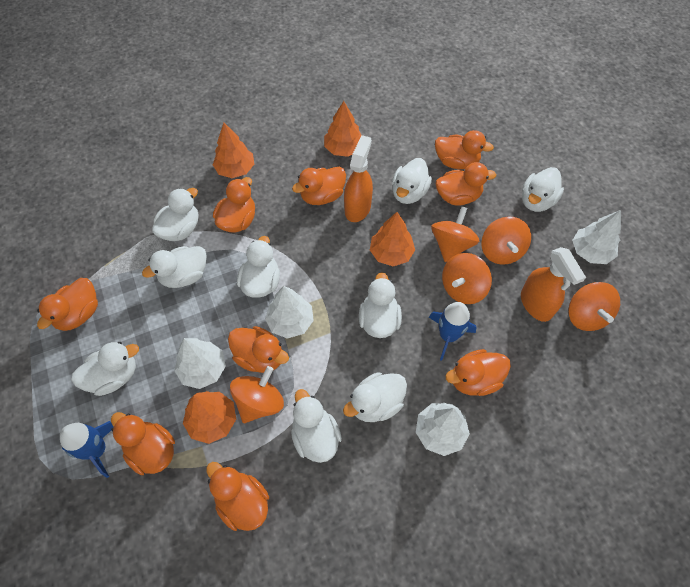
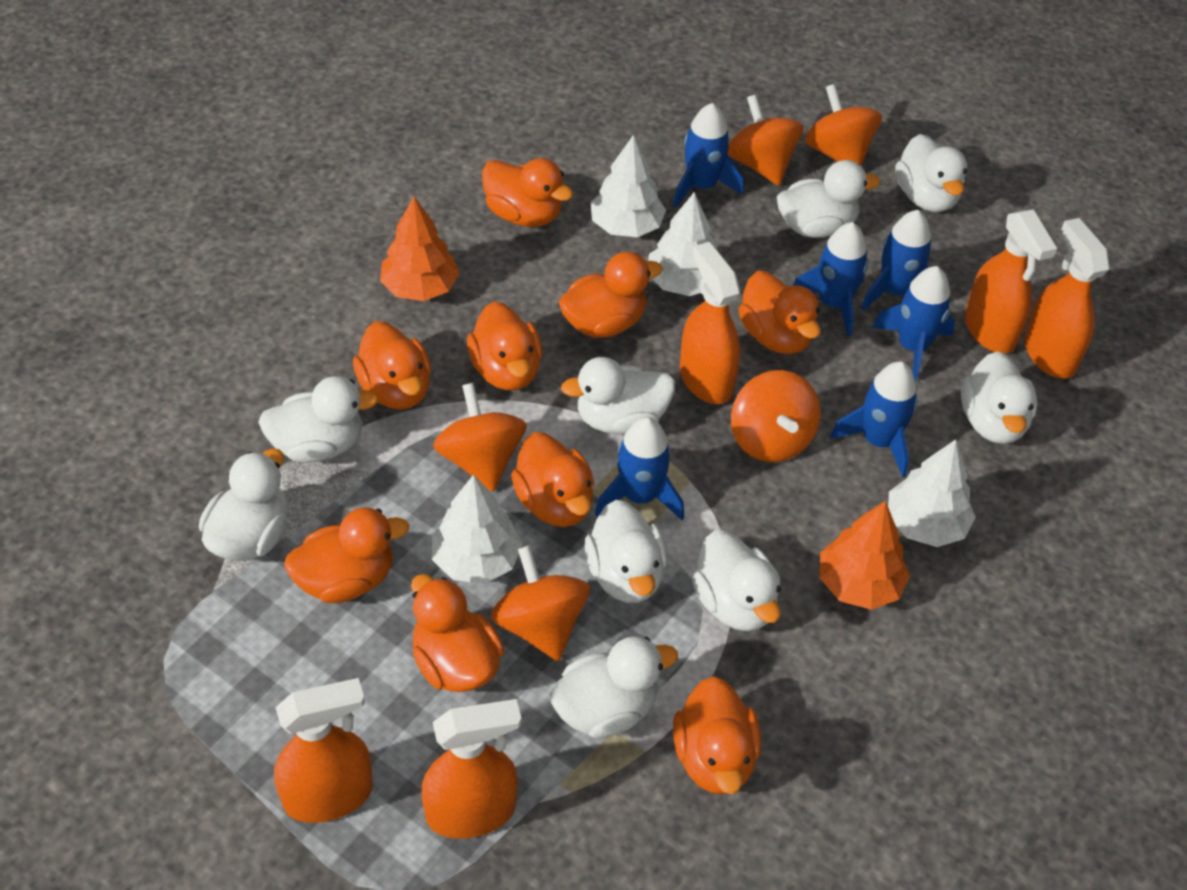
blue rocket: 2 -> 6
orange spray bottle: 2 -> 5
orange tree: 4 -> 2

